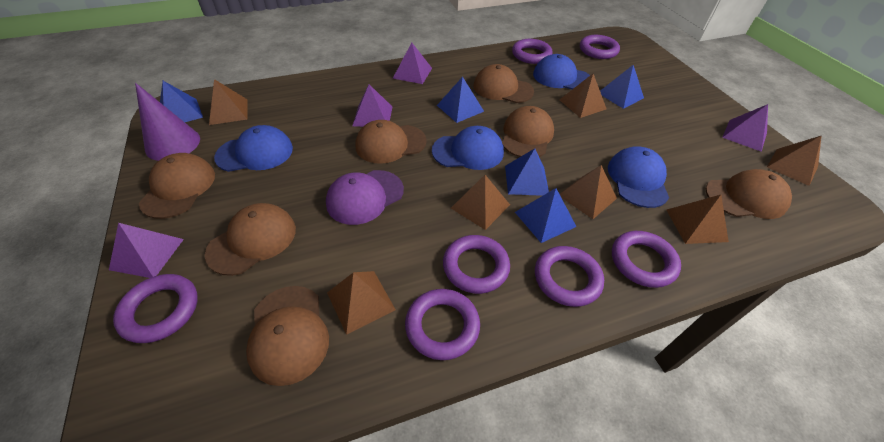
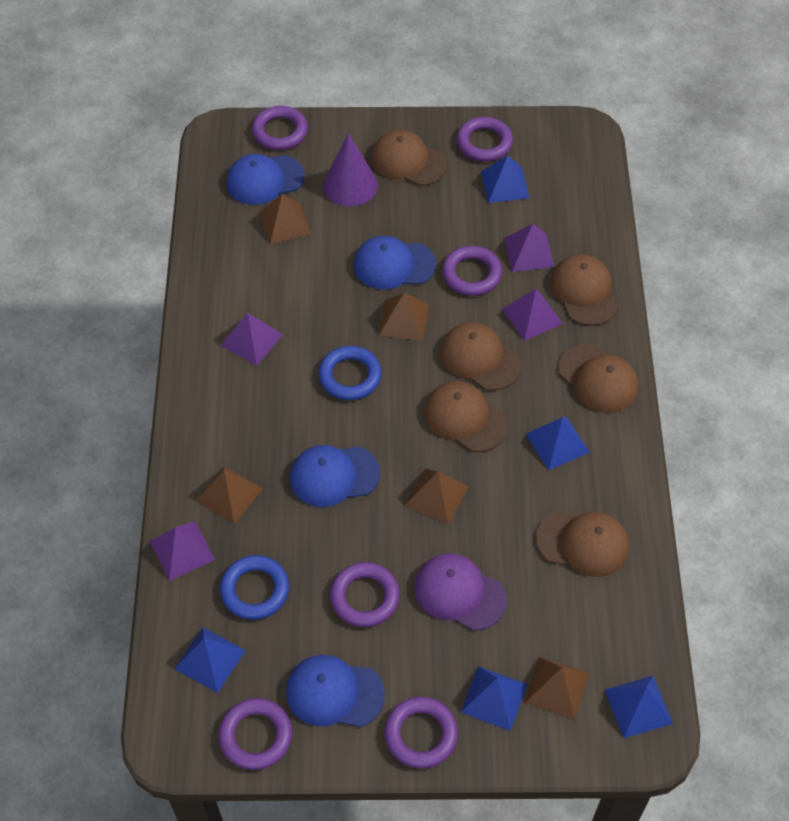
blue ring: 0 -> 2
brown cap: 7 -> 6
brown pyramid: 7 -> 5
purple ring: 7 -> 6

